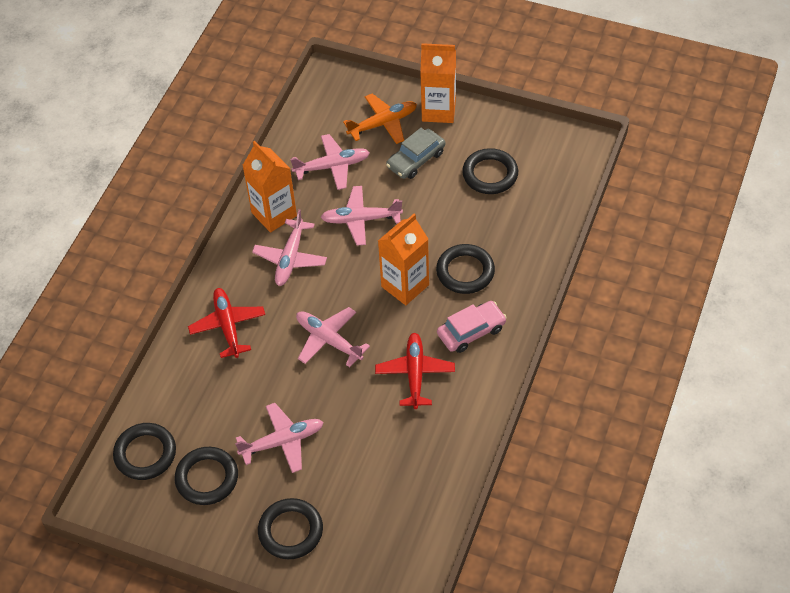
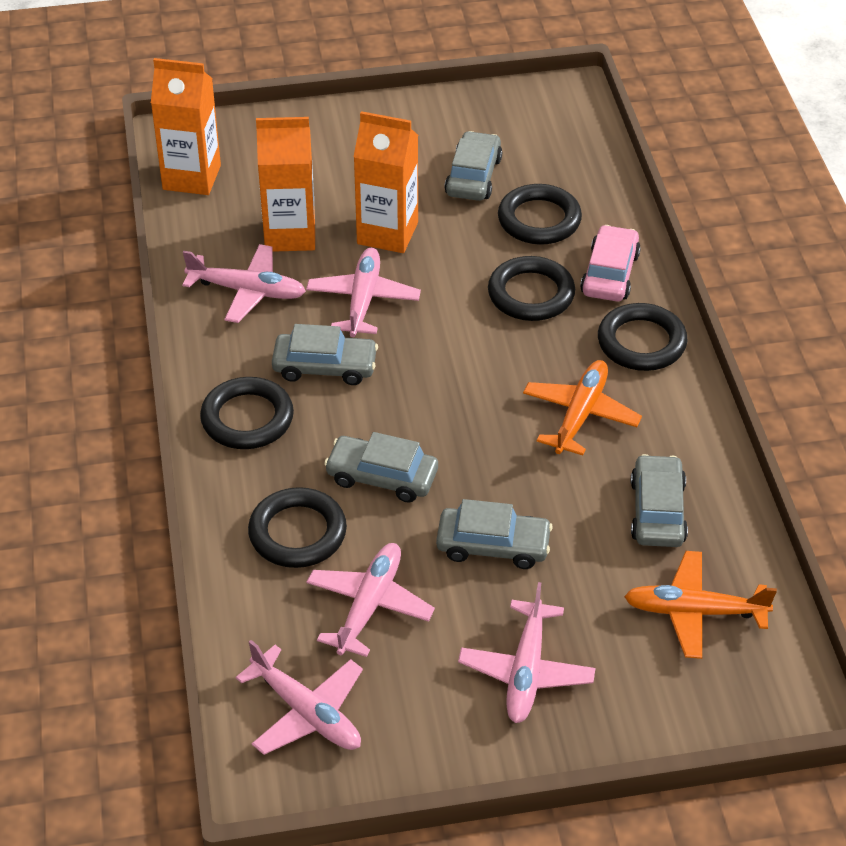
grey car: 1 -> 5
orange plane: 1 -> 2
red plane: 2 -> 0

